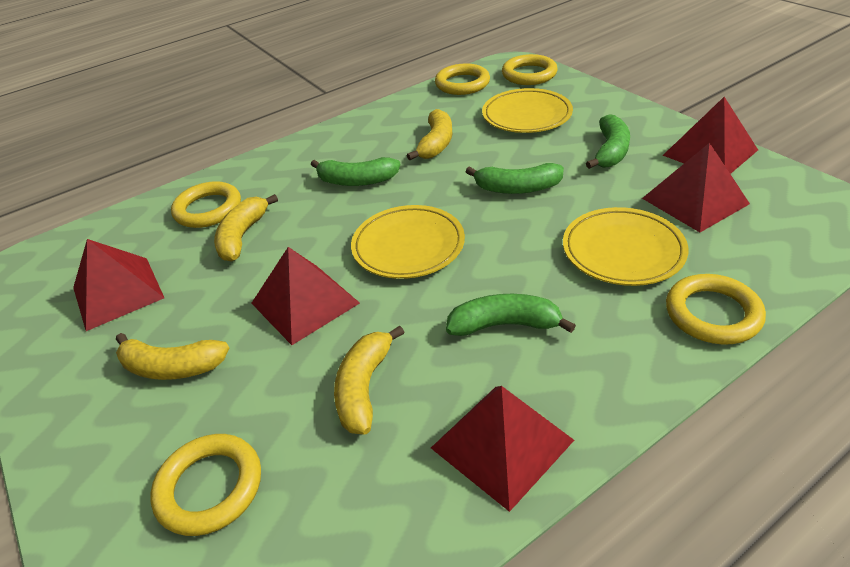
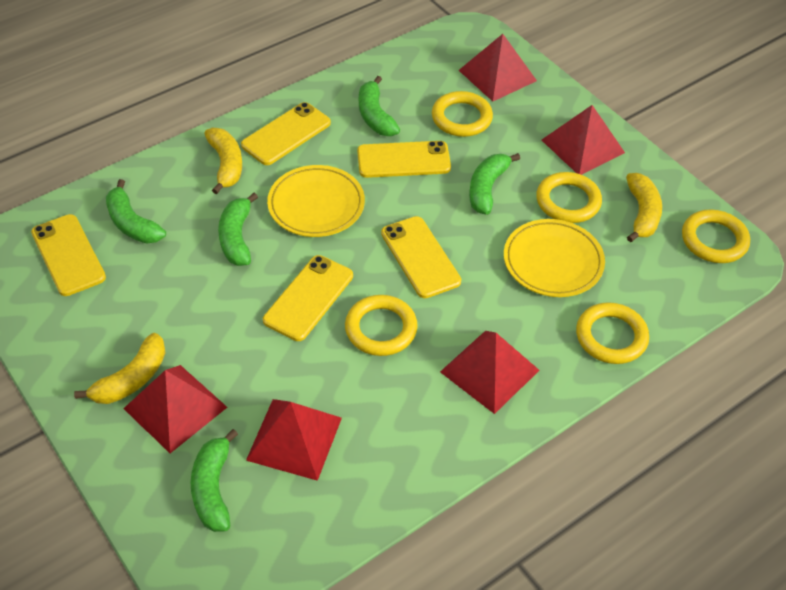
green banana: 4 -> 5
yellow banana: 4 -> 3
yellow phone: 0 -> 5
yellow plate: 3 -> 2

